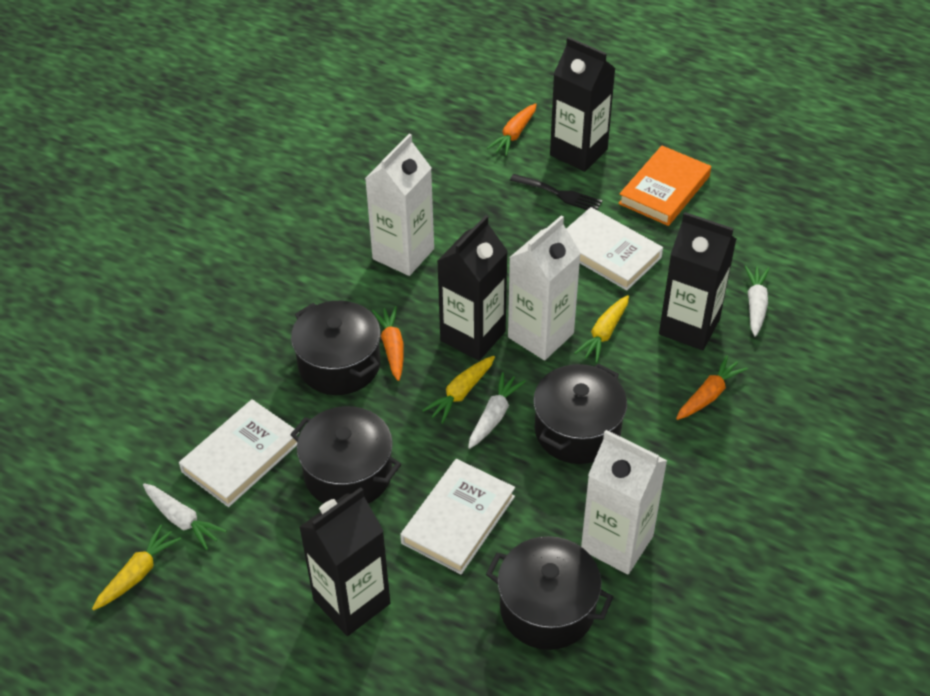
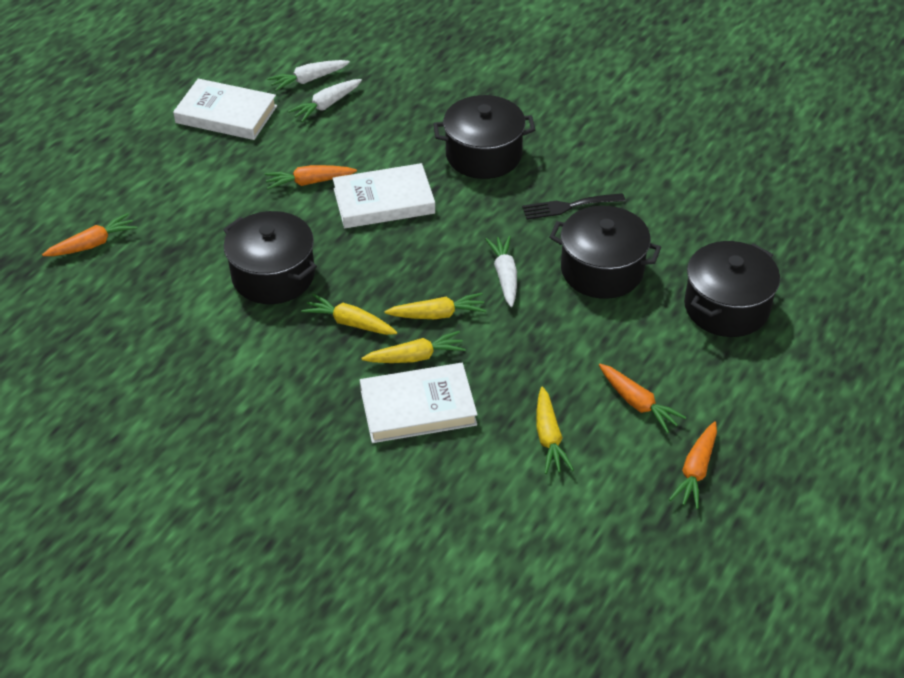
black carton: 4 -> 0
orange book: 1 -> 0
orange carrot: 3 -> 4
white carton: 3 -> 0
yellow carrot: 3 -> 4

